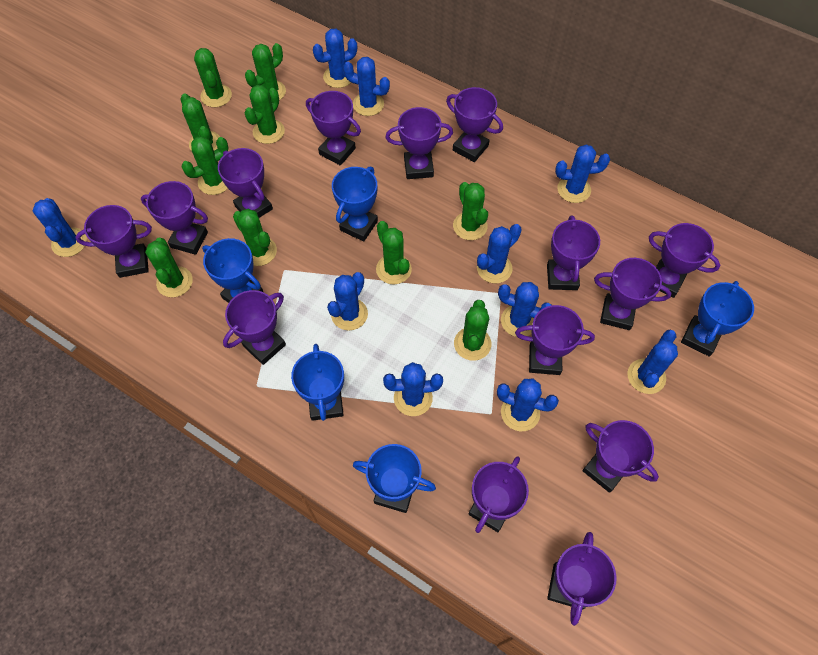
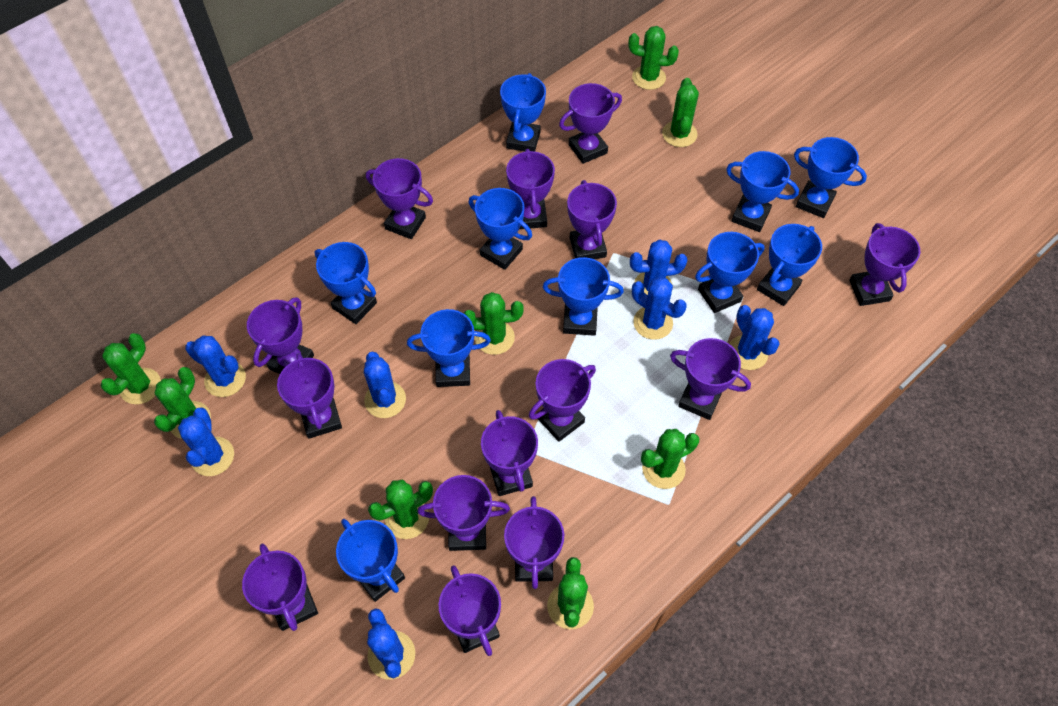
blue cactus: 10 -> 7
blue trophy: 5 -> 10
green cactus: 10 -> 8

